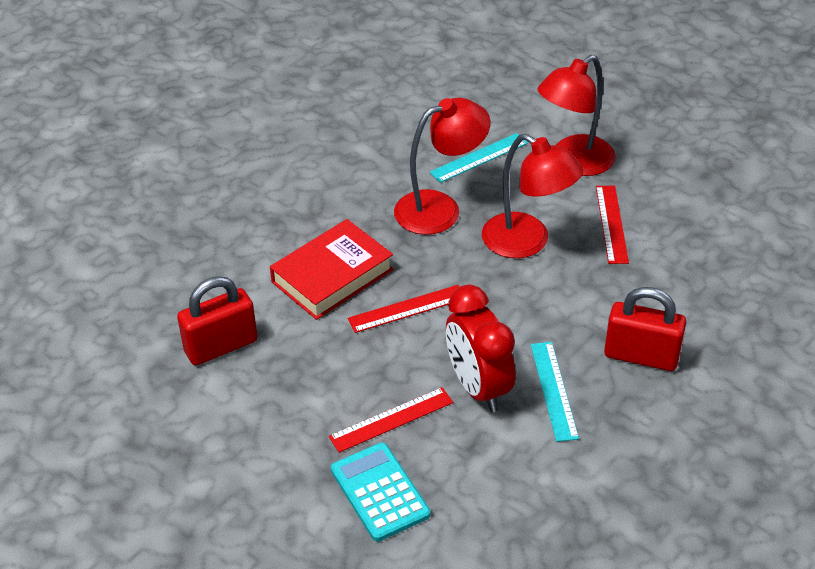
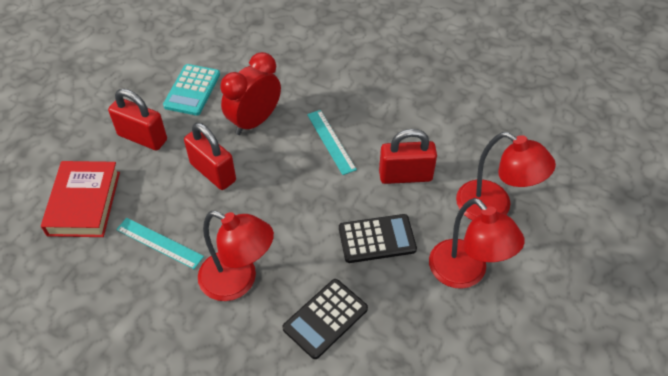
black calculator: 0 -> 2
red padlock: 2 -> 3
red ruler: 3 -> 0

